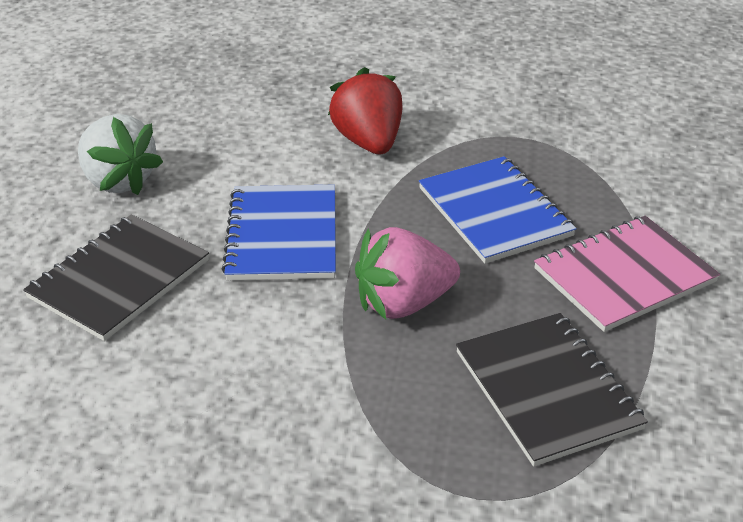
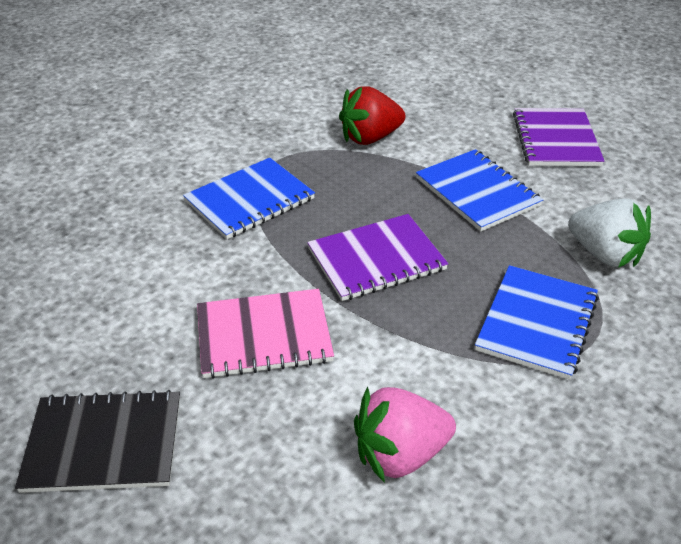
black notebook: 2 -> 1
blue notebook: 2 -> 3
purple notebook: 0 -> 2

